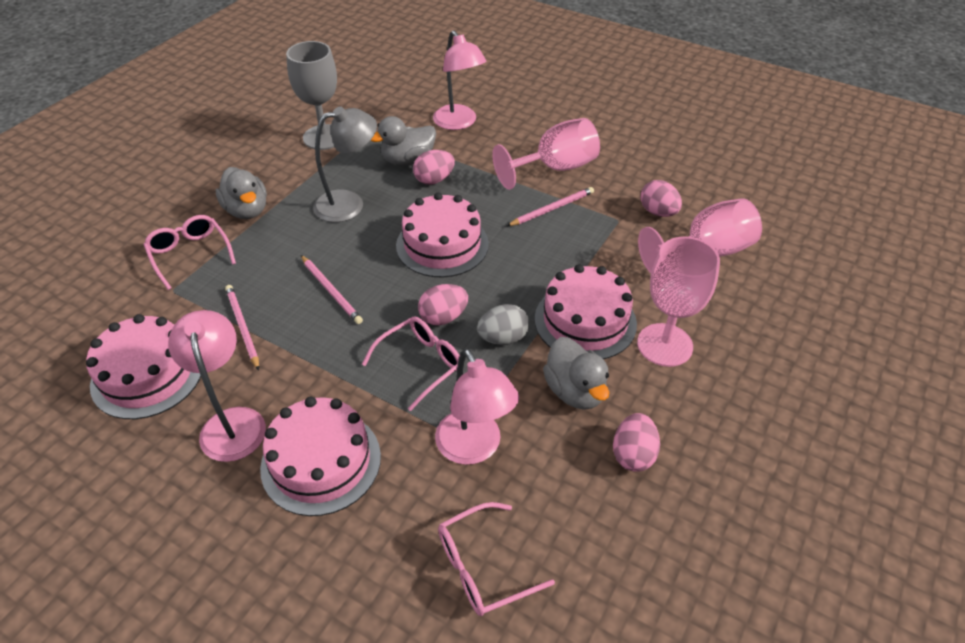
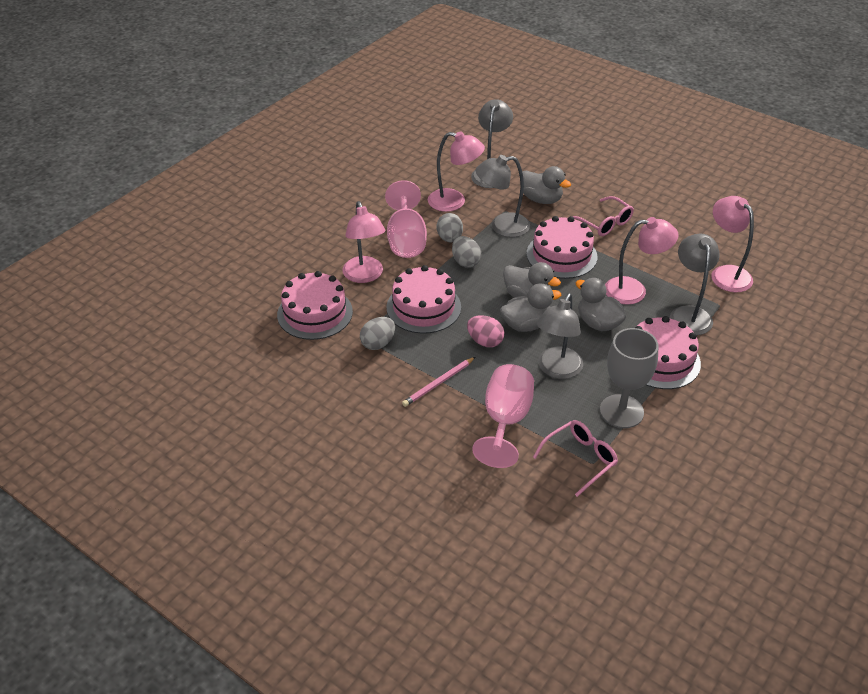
grey duck: 3 -> 4
grey egg: 1 -> 3
grey lamp: 1 -> 4
pink egg: 4 -> 1
pink glasses: 3 -> 2
pink goblet: 3 -> 2
pink lamp: 3 -> 4
pink pencil: 3 -> 1

